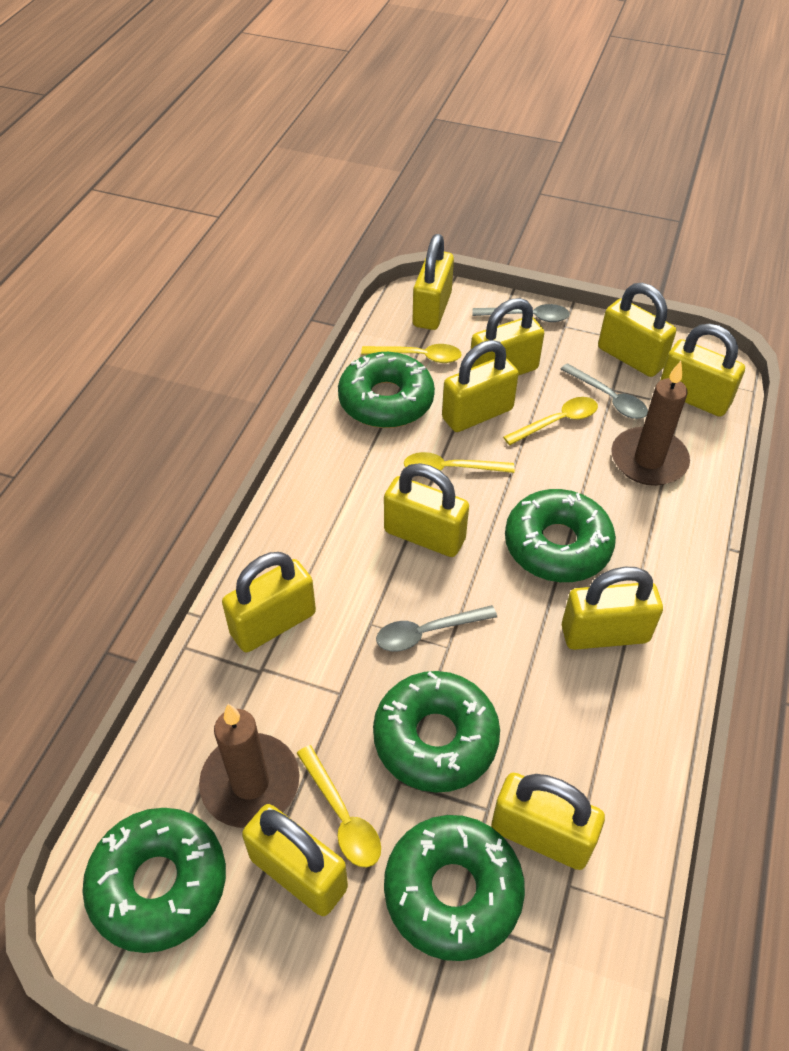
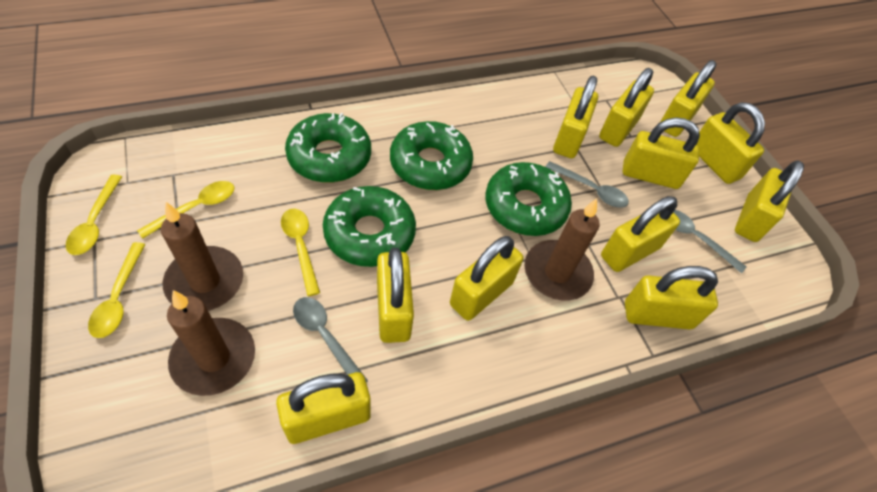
brown candle: 2 -> 3
green donut: 5 -> 4
yellow padlock: 10 -> 11

